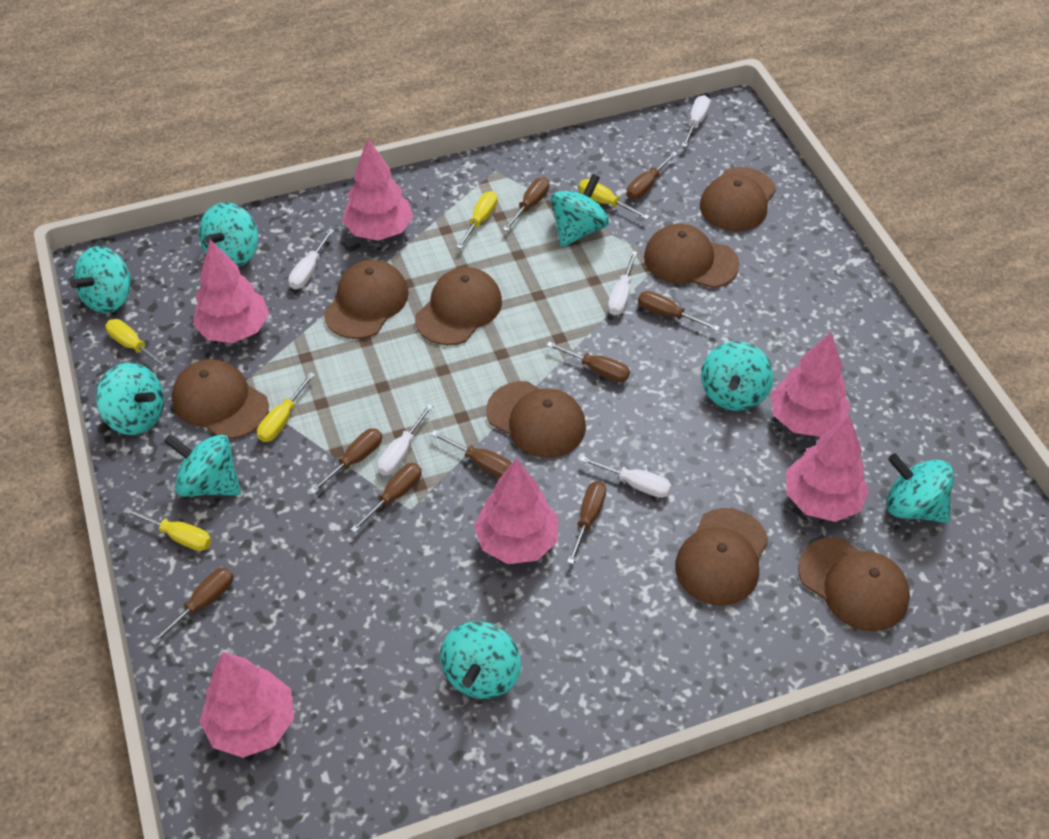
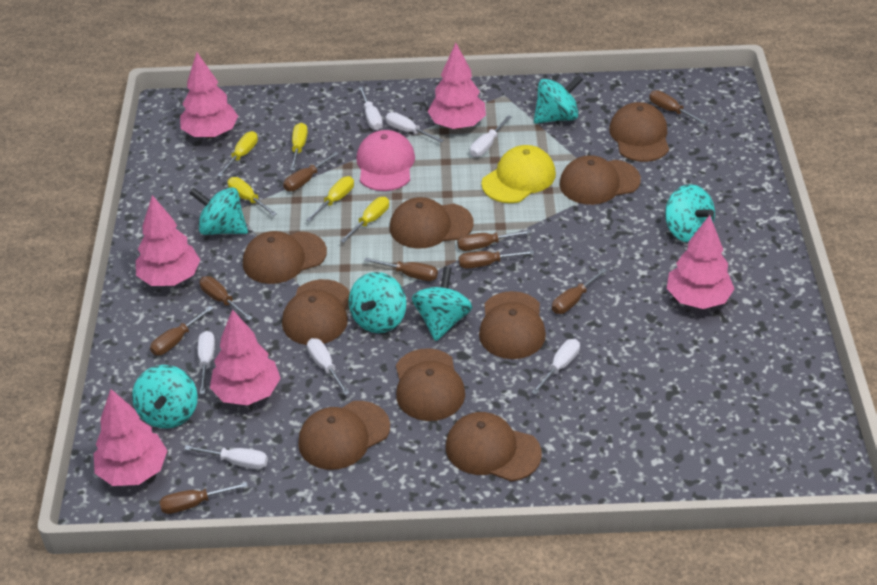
brown cap: 8 -> 9
pink cap: 0 -> 1
turquoise spinning top: 8 -> 6
white screwdriver: 5 -> 7
yellow cap: 0 -> 1

